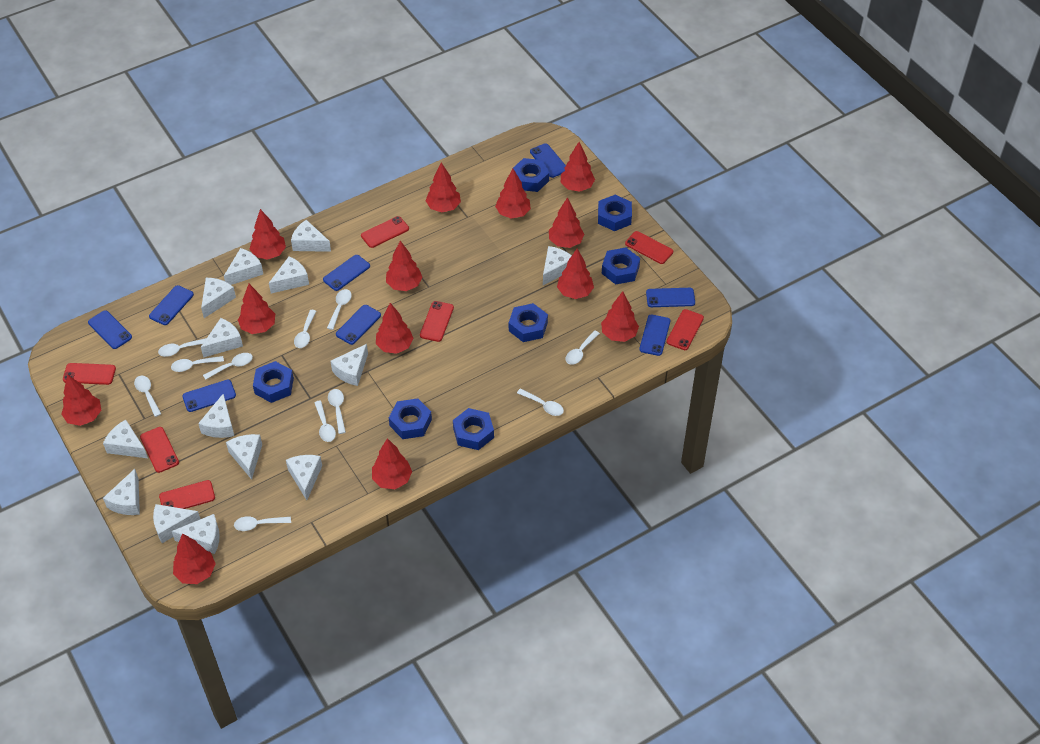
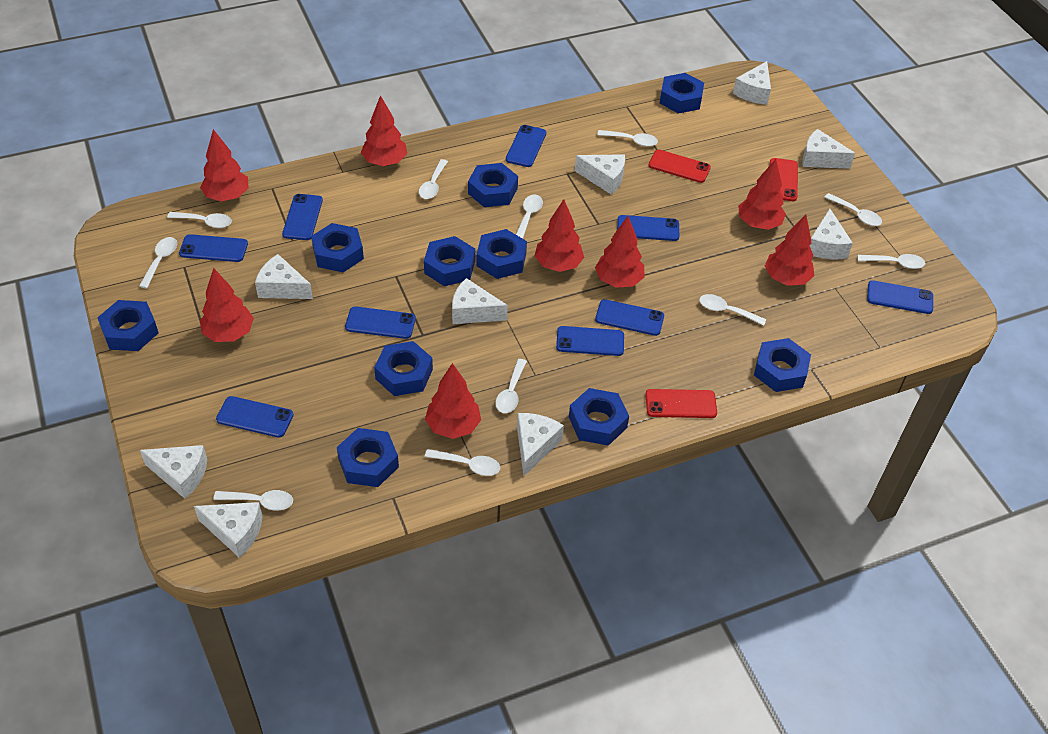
blue nut: 7 -> 10
blue phone: 8 -> 9
red phone: 7 -> 3
red tree: 13 -> 8
white cheese: 14 -> 9

